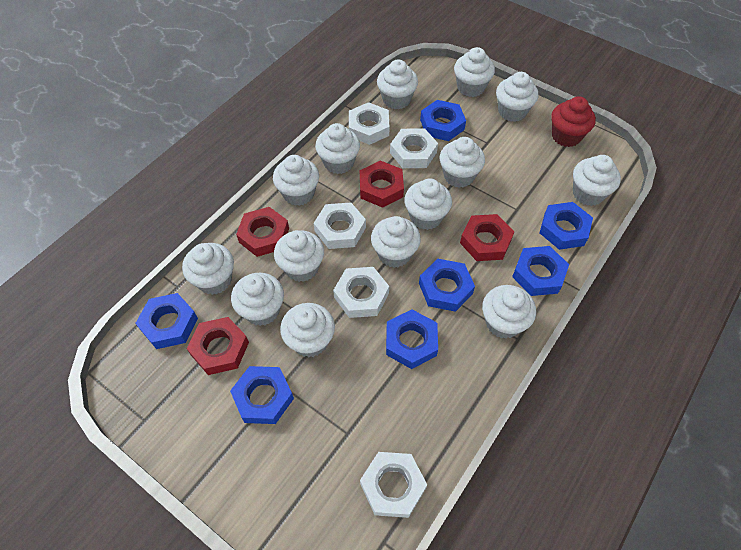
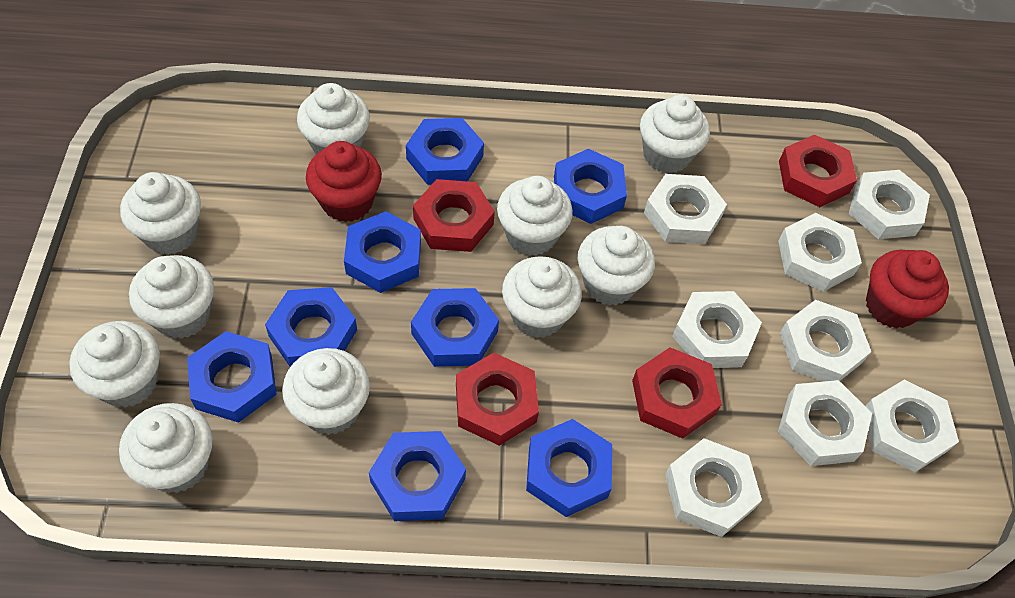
blue nut: 7 -> 8
red cupcake: 1 -> 2
white cupcake: 14 -> 10
white nut: 5 -> 8

